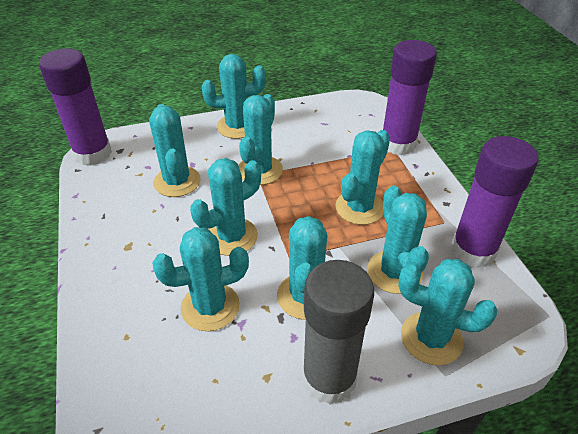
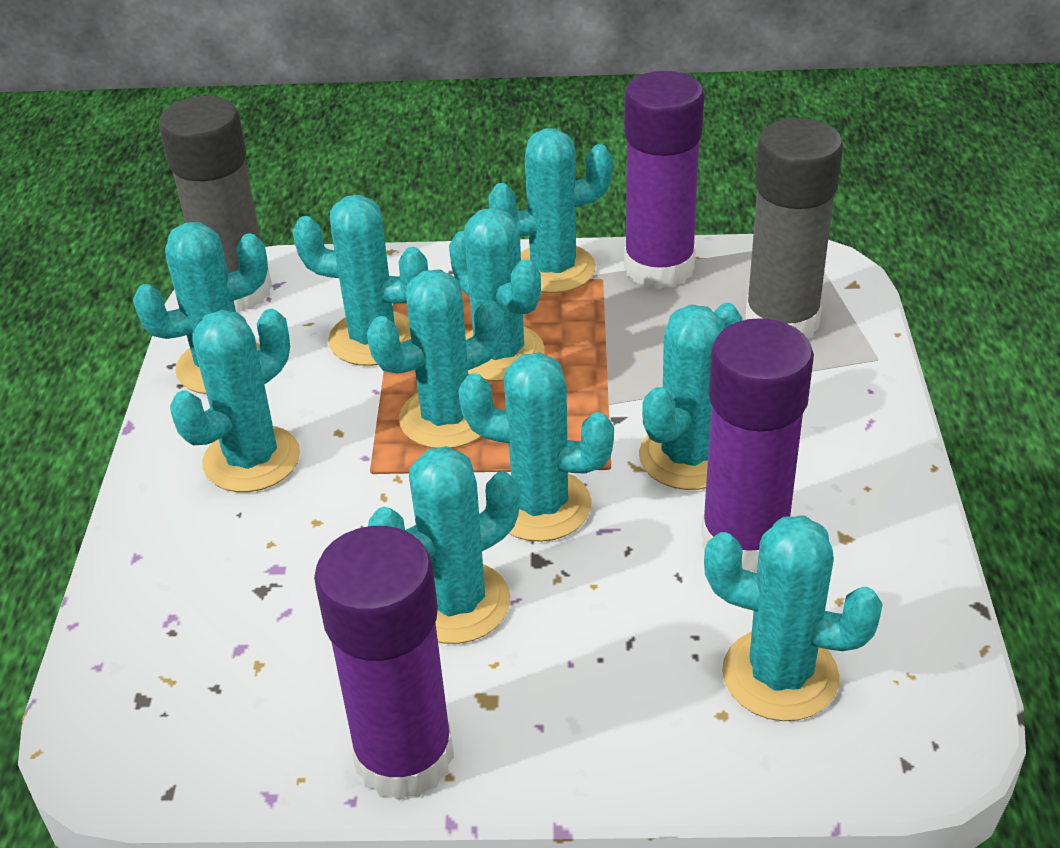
grey glue stick: 1 -> 2
turquoise cactus: 9 -> 10

